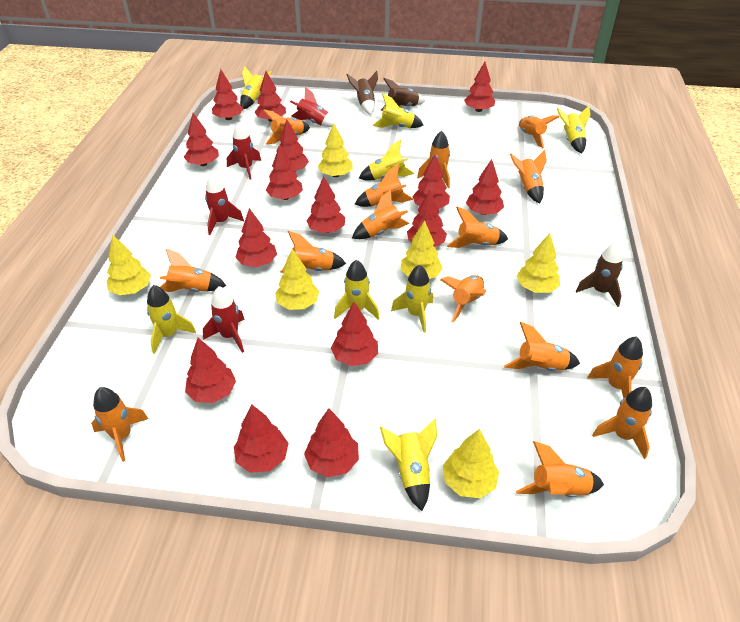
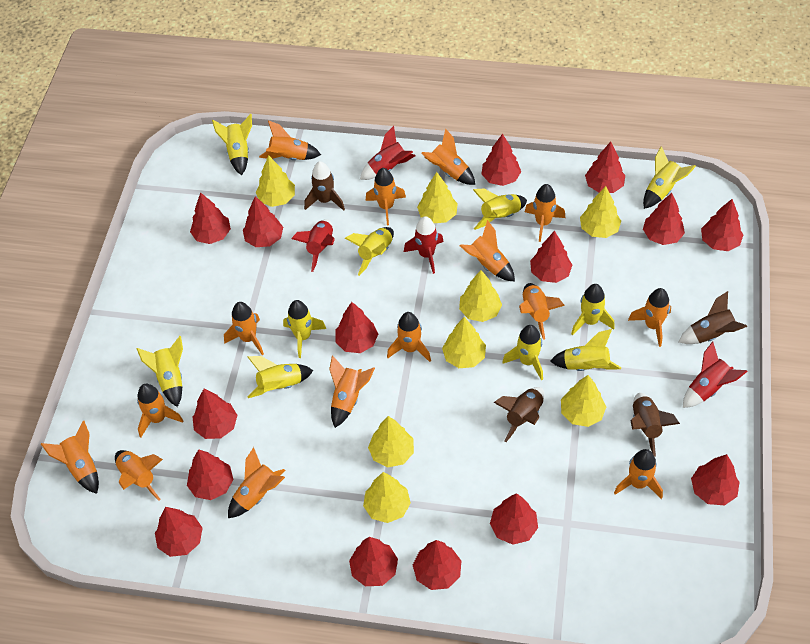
brown rocket: 3 -> 4
yellow rocket: 8 -> 10
yellow tree: 6 -> 8

